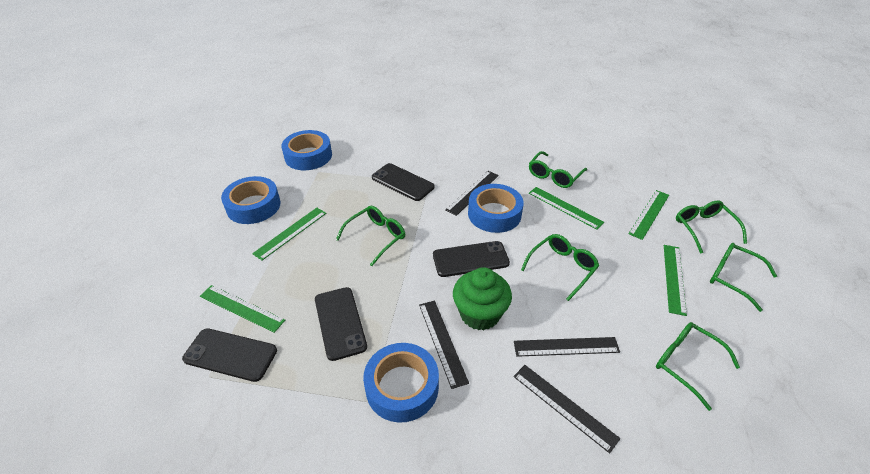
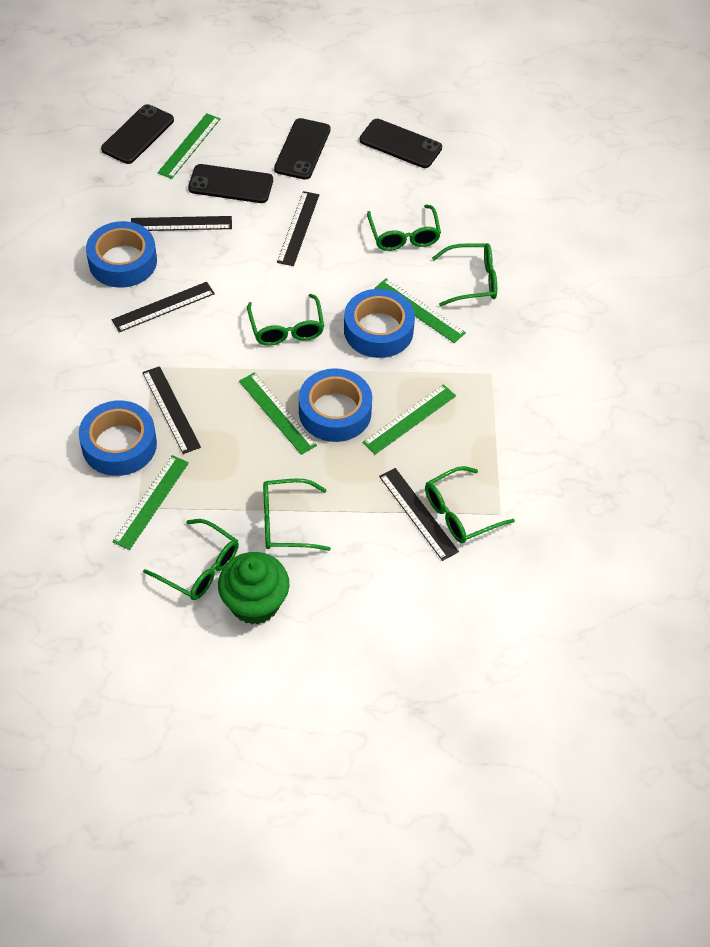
black ruler: 4 -> 5

